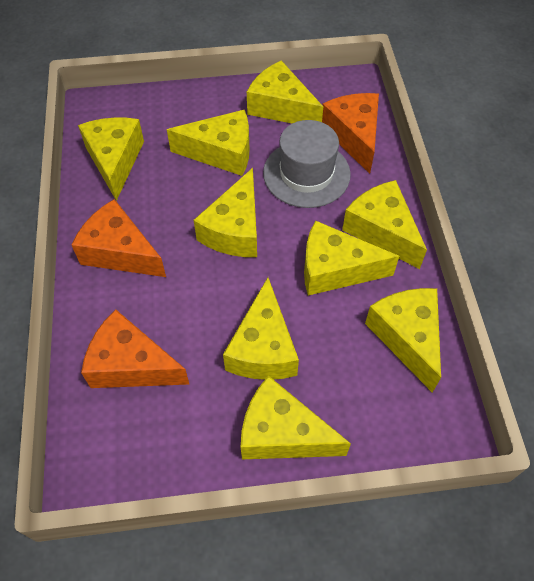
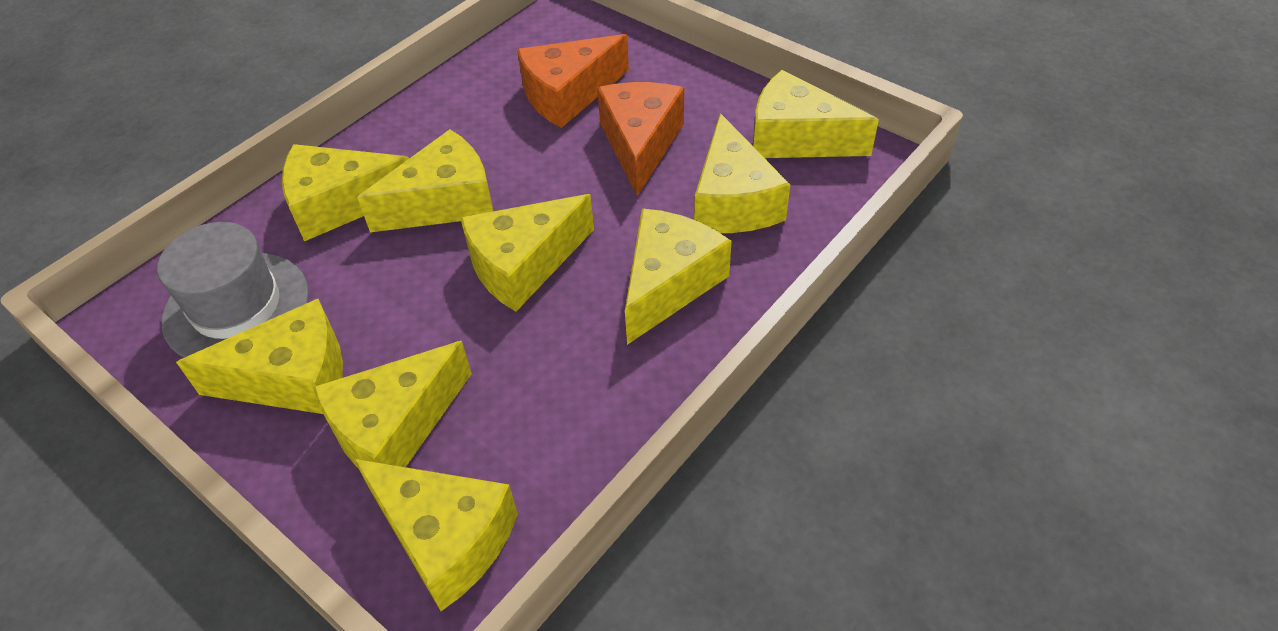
orange cheese: 3 -> 2

